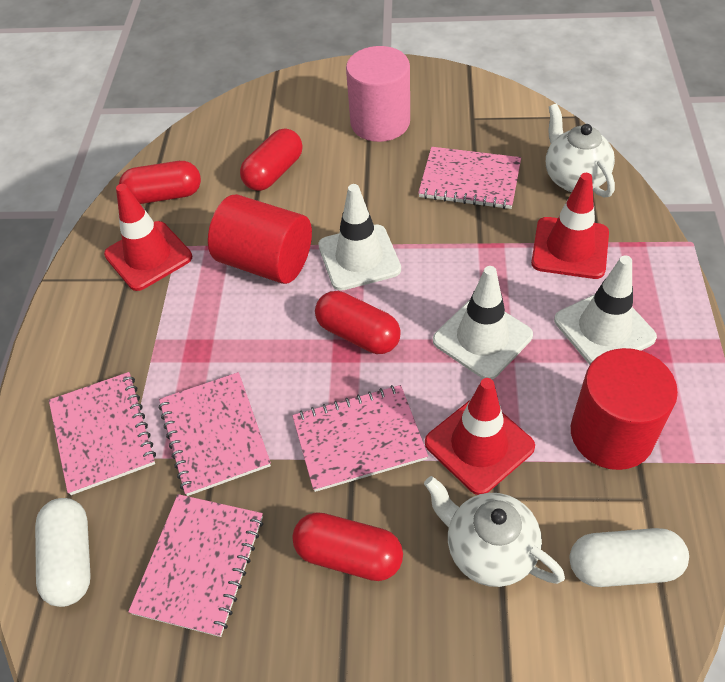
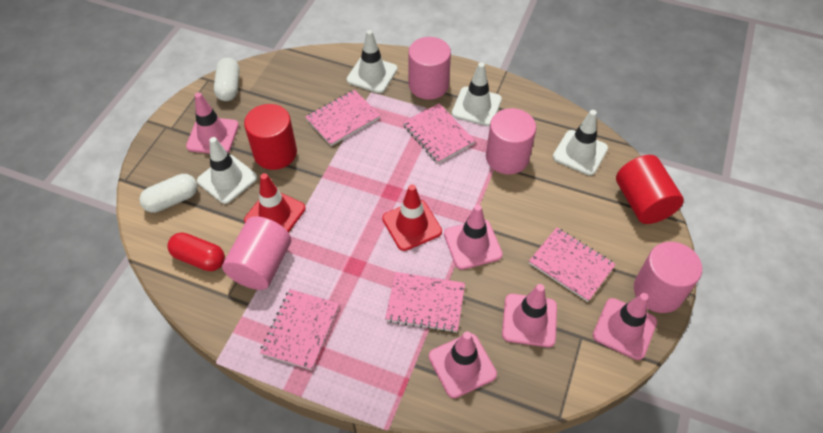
pink cylinder: 1 -> 4
pink traffic cone: 0 -> 5
red capsule: 4 -> 1
red traffic cone: 3 -> 2
white teapot: 2 -> 0
white traffic cone: 3 -> 4

